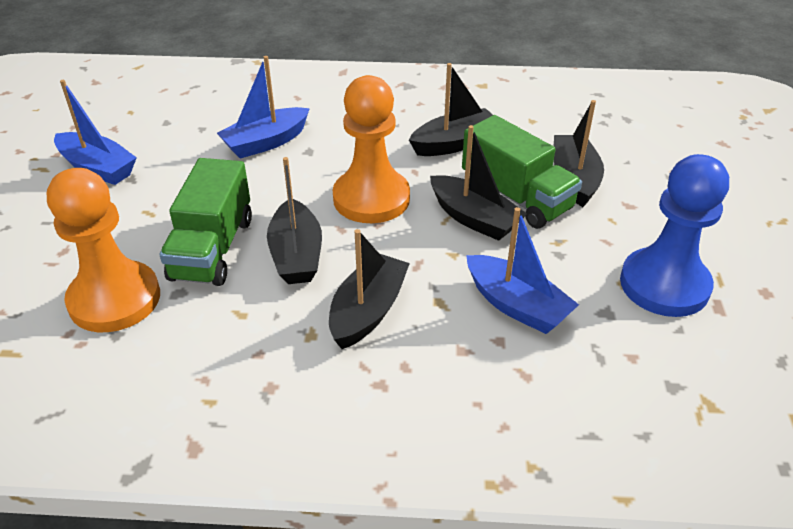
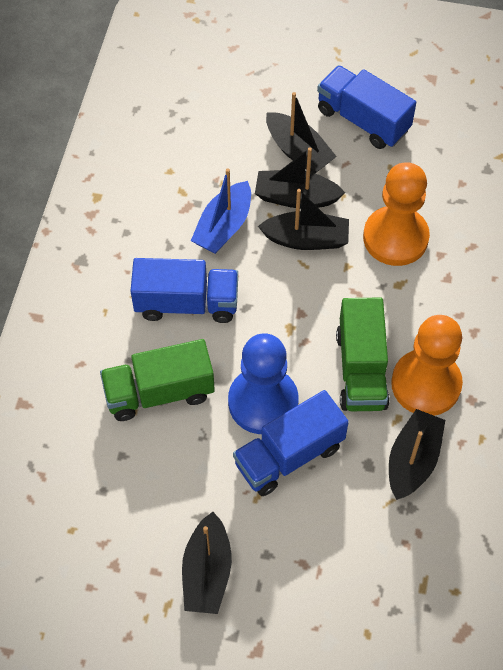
blue boat: 3 -> 1
blue truck: 0 -> 3

